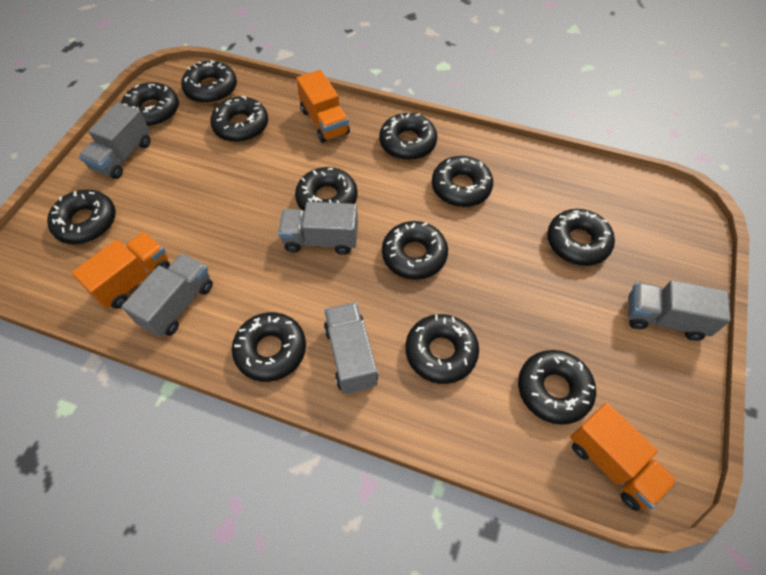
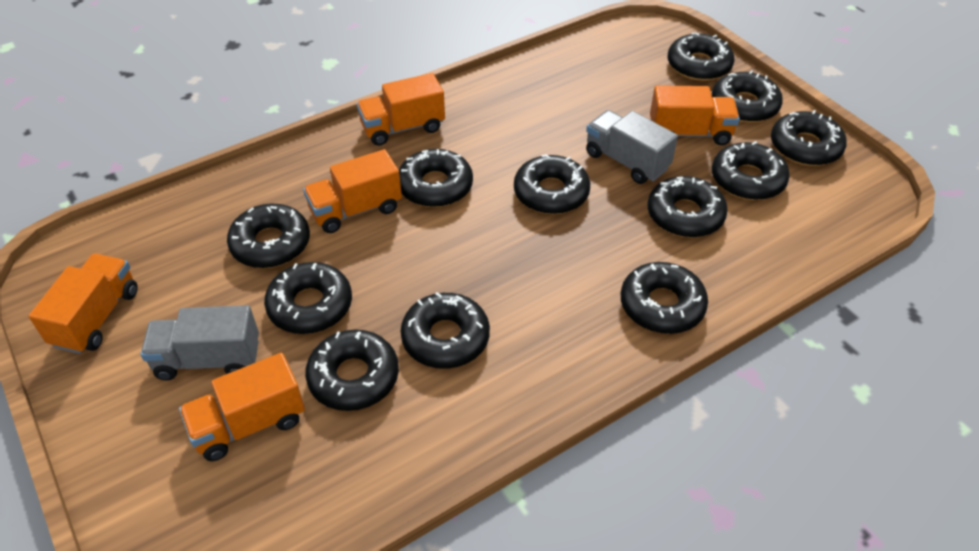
grey truck: 5 -> 2
orange truck: 3 -> 5

